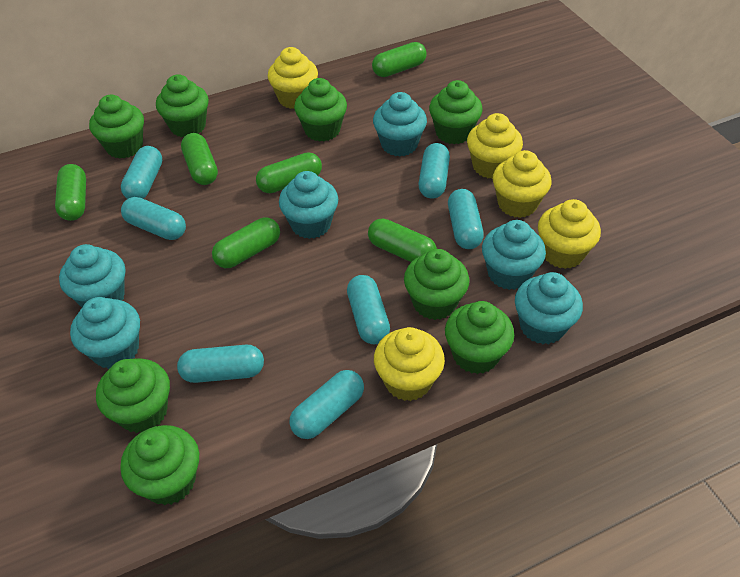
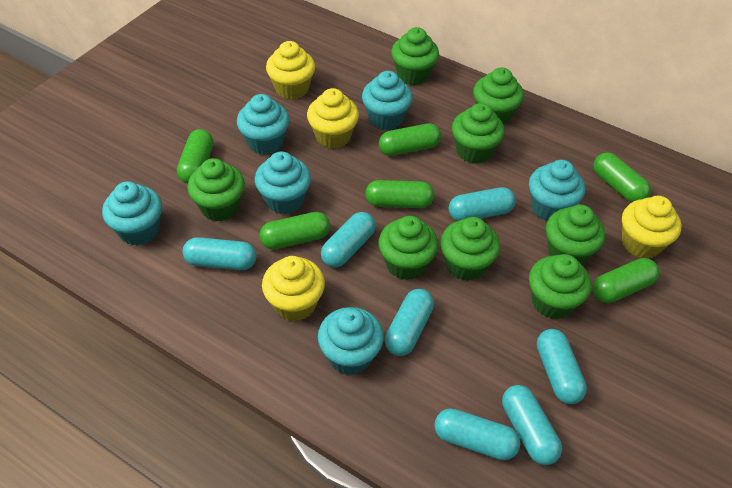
yellow cupcake: 5 -> 4

